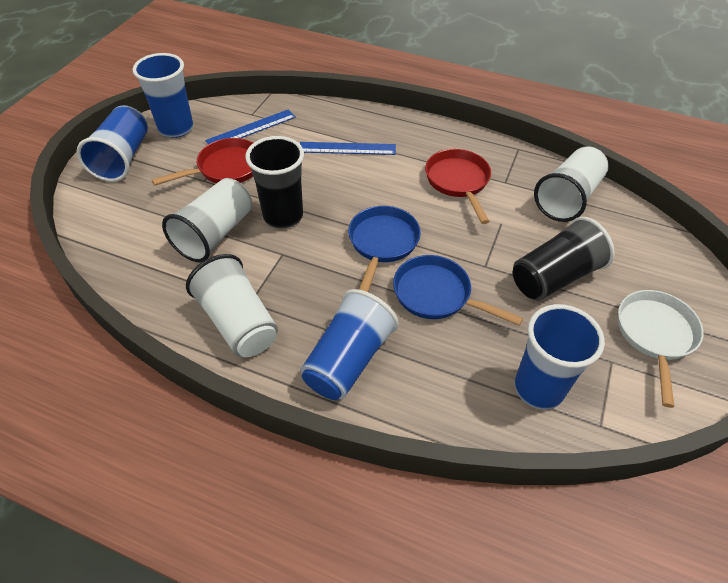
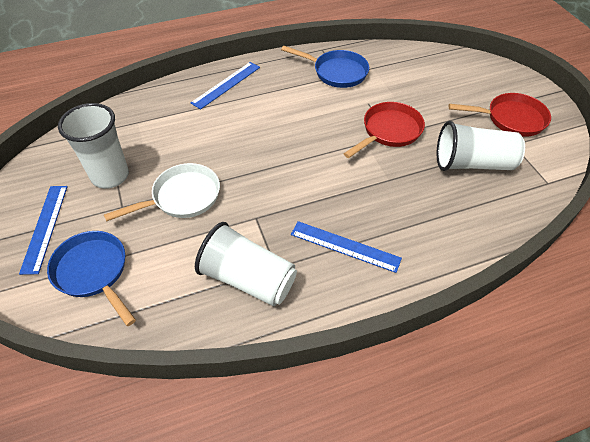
black cup: 2 -> 0
blue cup: 4 -> 0
blue ruler: 2 -> 3

